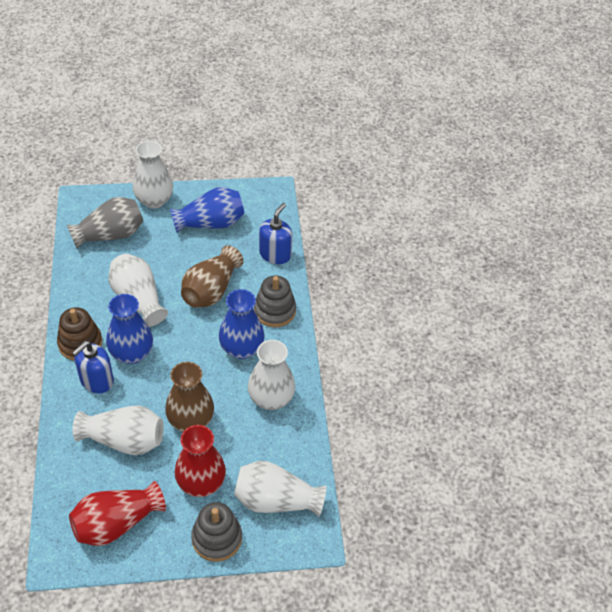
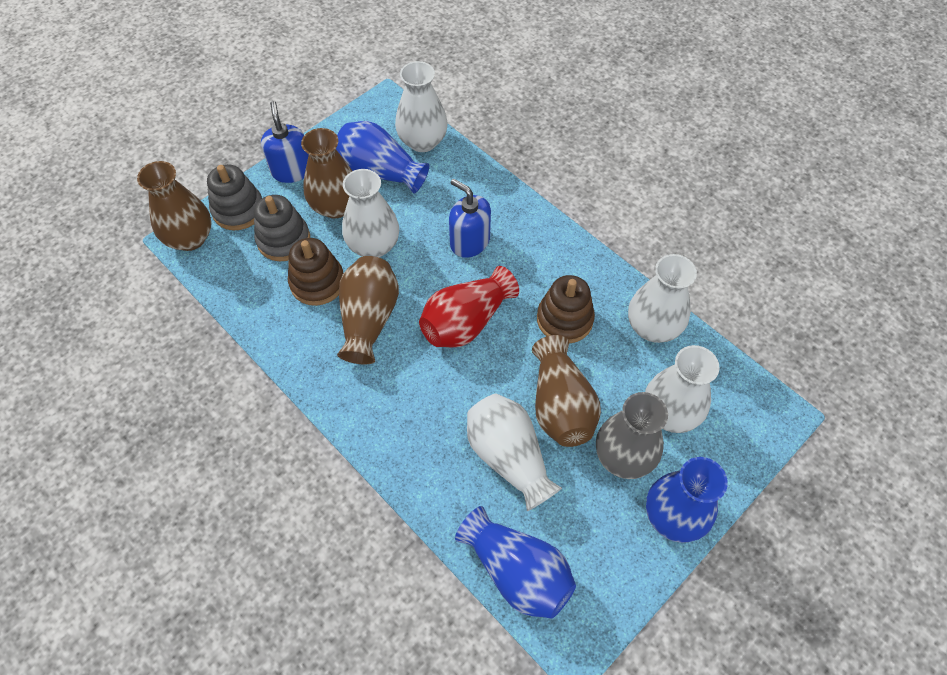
brown stacking toy: 1 -> 2
brown vase: 2 -> 4
red vase: 2 -> 1

